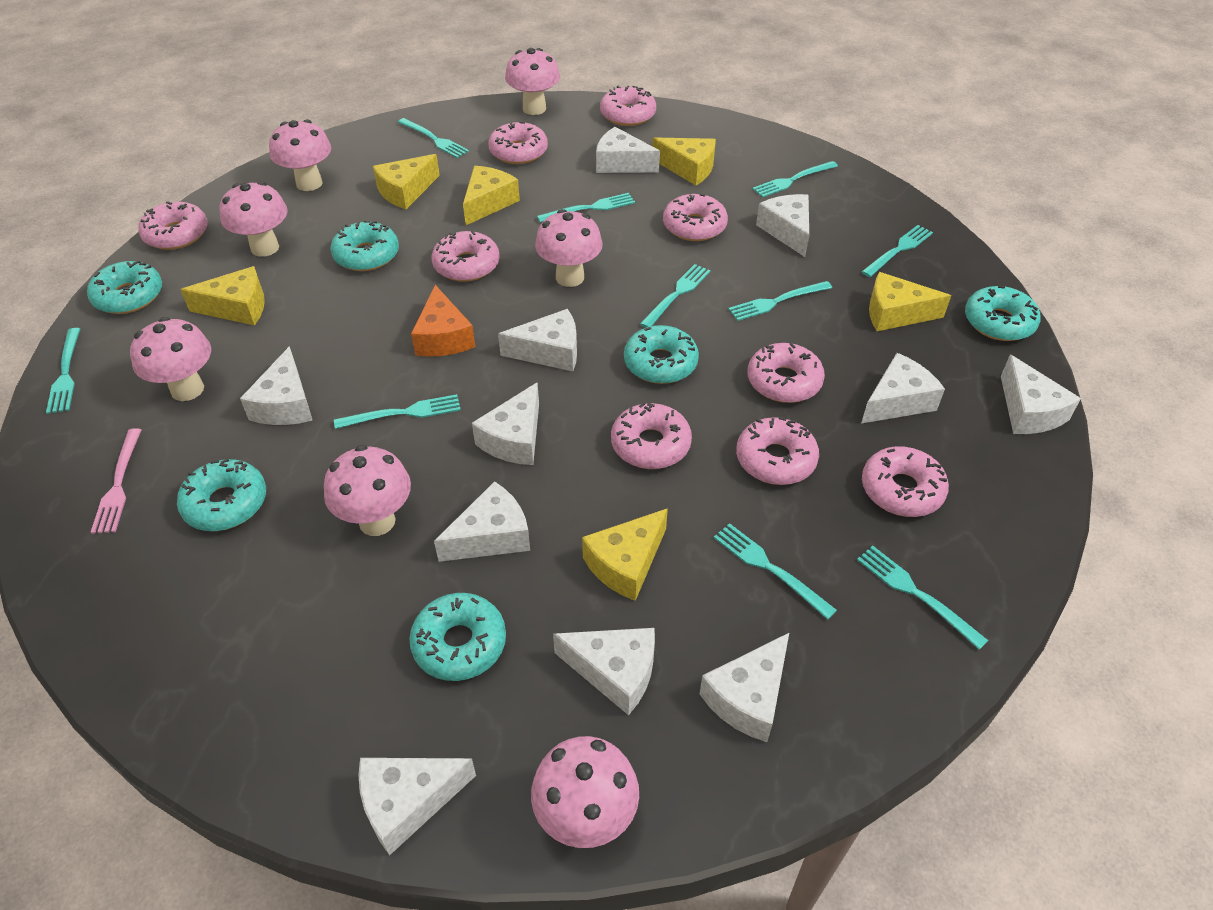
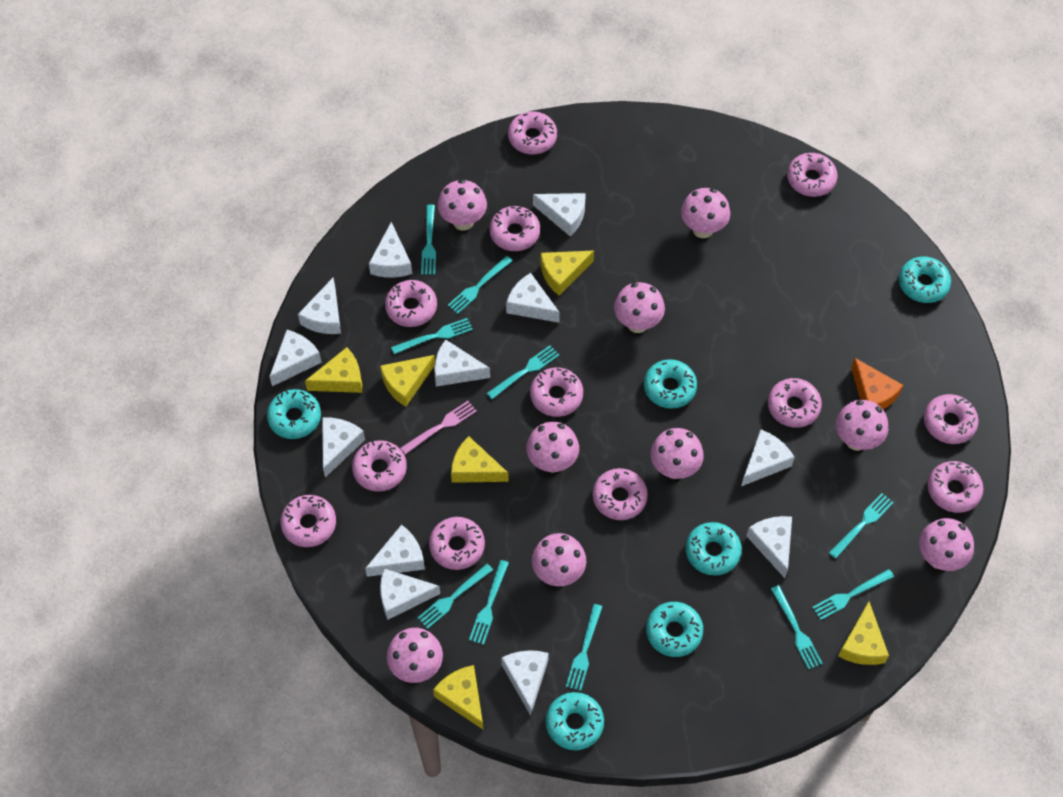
pink donut: 9 -> 12
pink mushroom: 7 -> 9
white cheese: 11 -> 12

